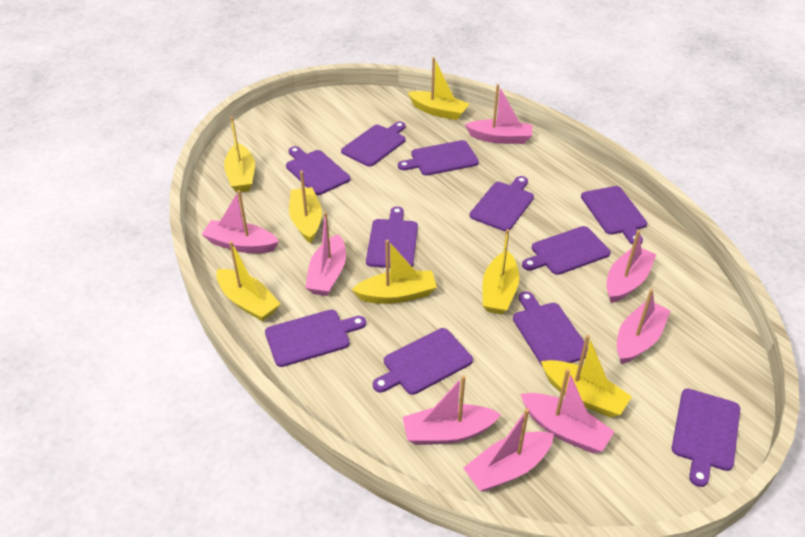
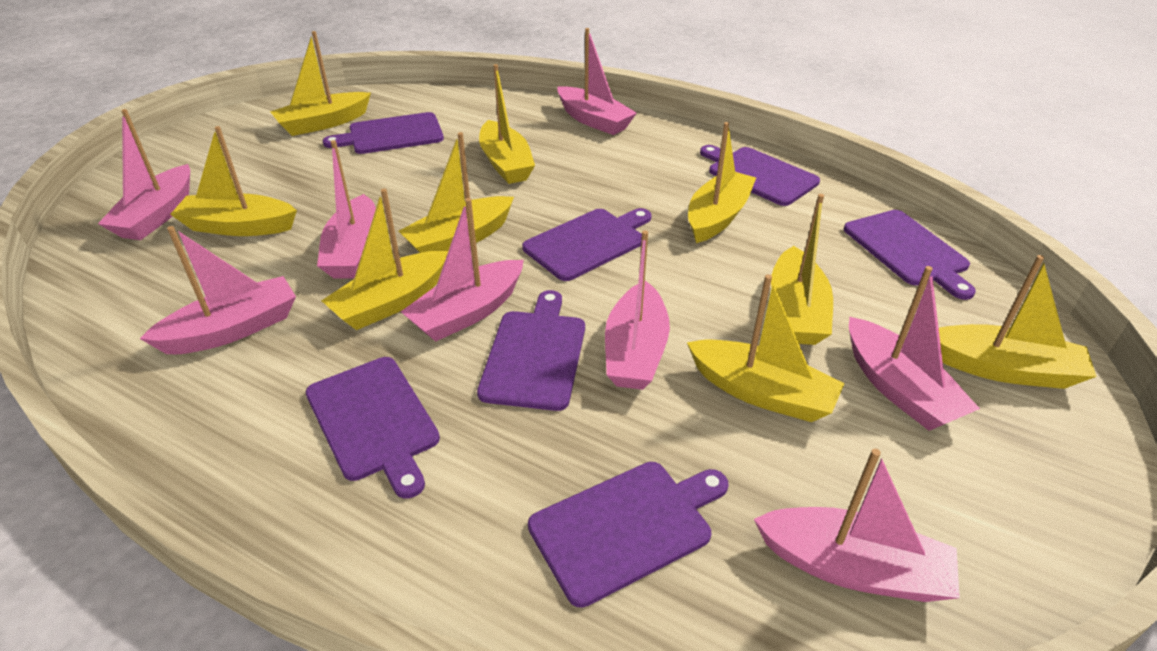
purple cutting board: 11 -> 7
yellow boat: 7 -> 9

